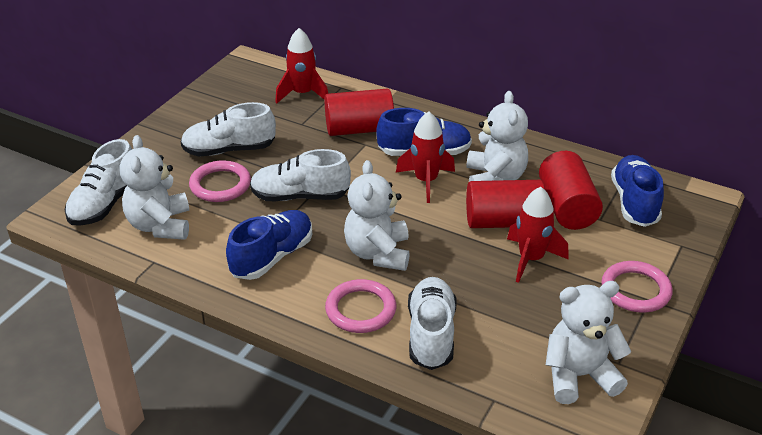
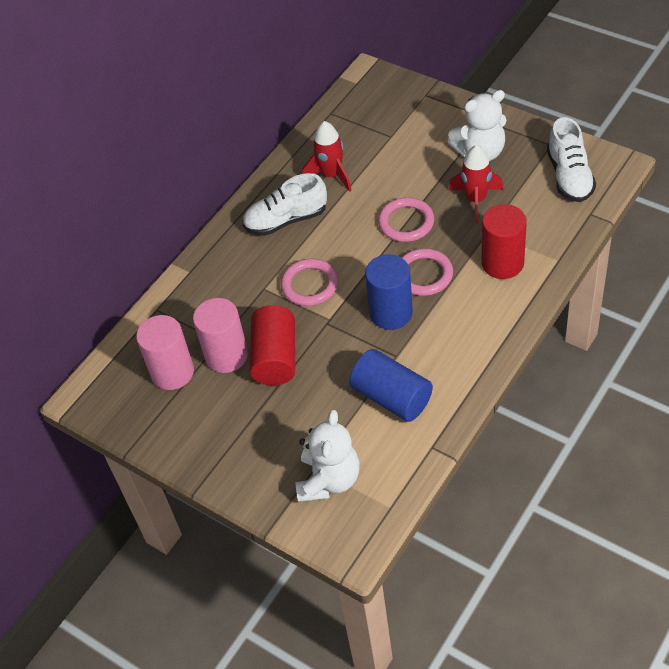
blue cylinder: 0 -> 2
blue shoe: 3 -> 0
pink cylinder: 0 -> 2
red cylinder: 3 -> 2
red rocket: 3 -> 2
white shoe: 4 -> 2
white teddy bear: 4 -> 2

